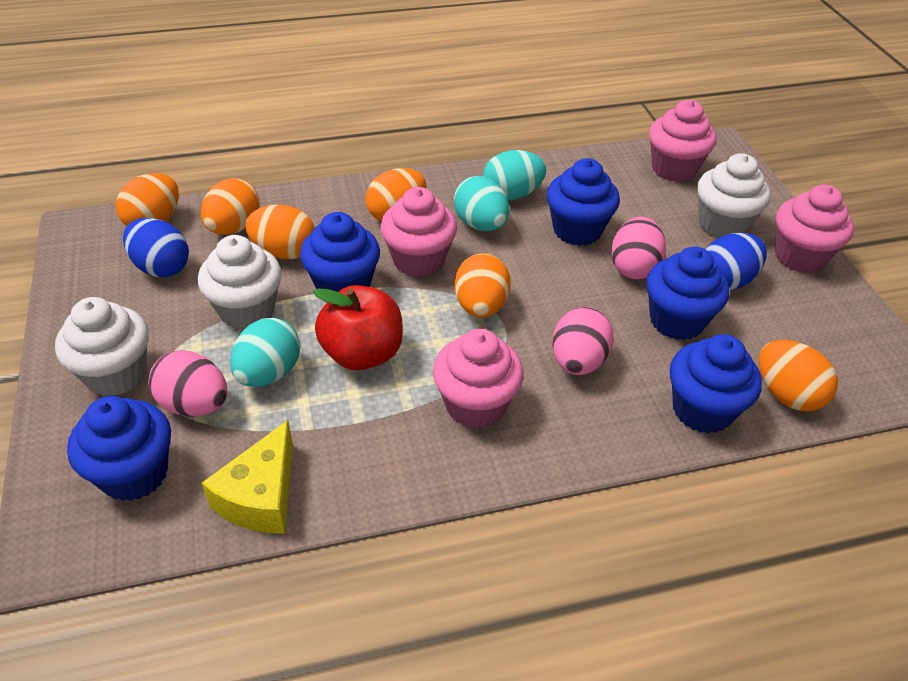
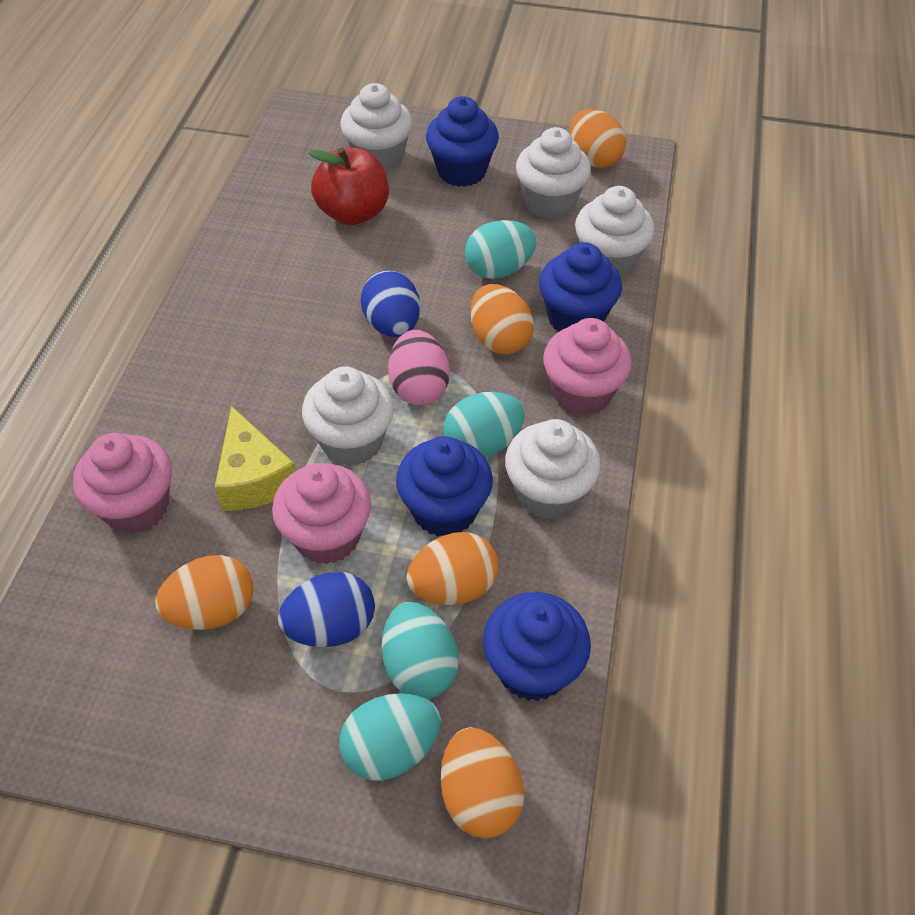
blue cupcake: 5 -> 4
orange egg: 6 -> 5
pink cupcake: 4 -> 3
pink egg: 3 -> 1
turquoise egg: 3 -> 4
white cupcake: 3 -> 5

